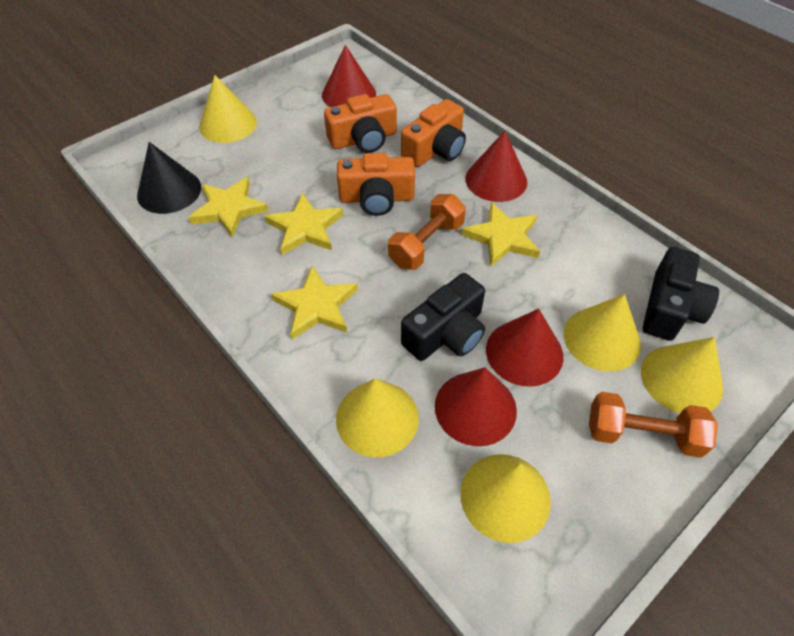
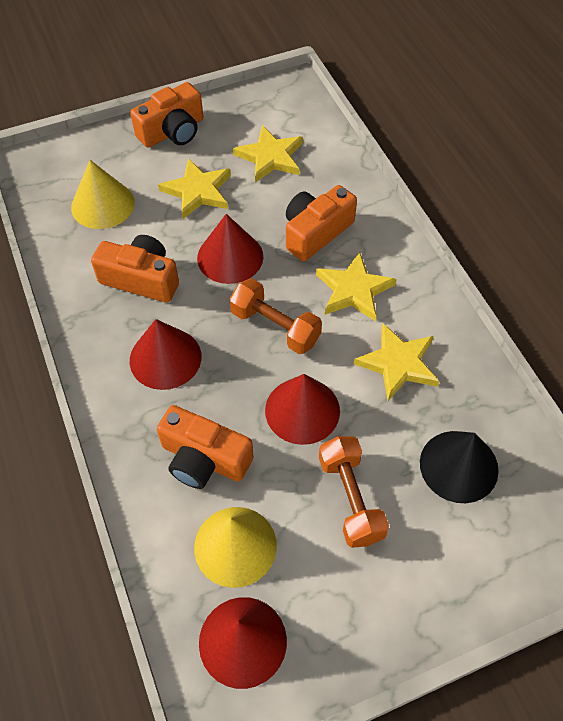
black camera: 2 -> 0
orange camera: 3 -> 4
yellow cone: 5 -> 2

